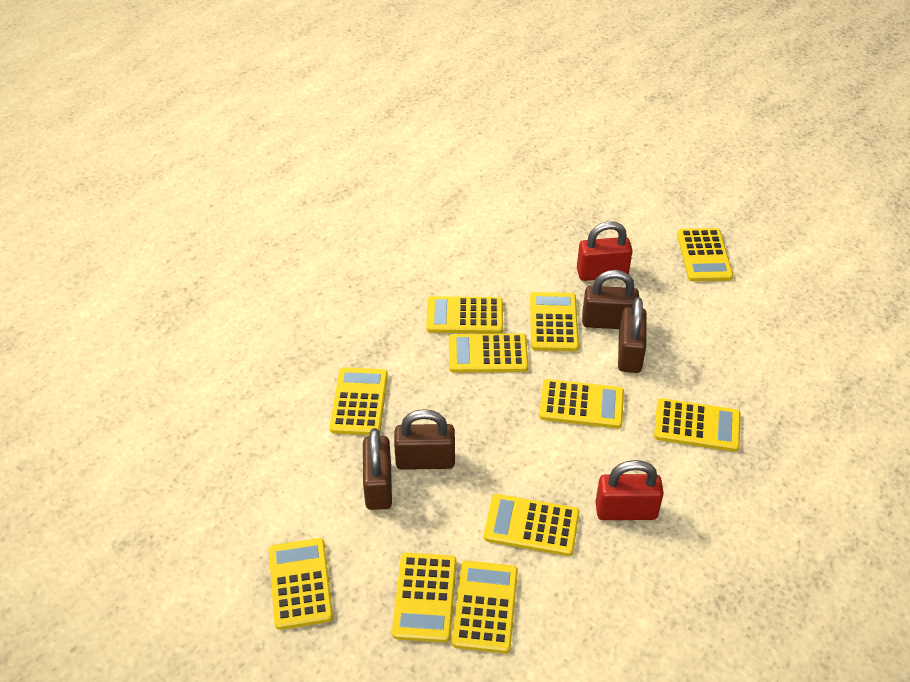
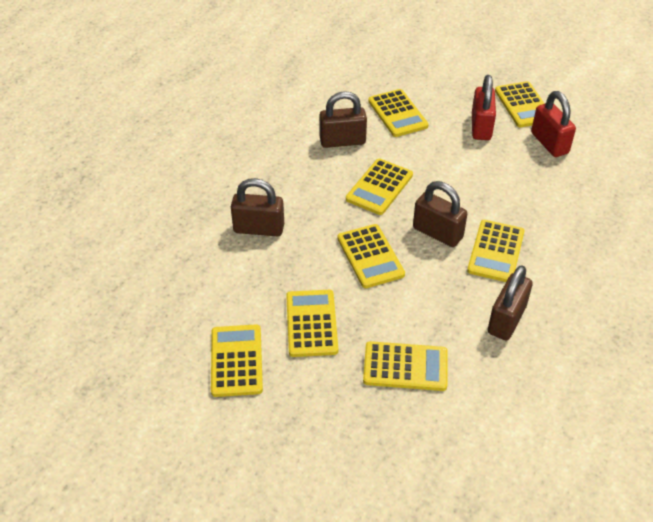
yellow calculator: 11 -> 8

